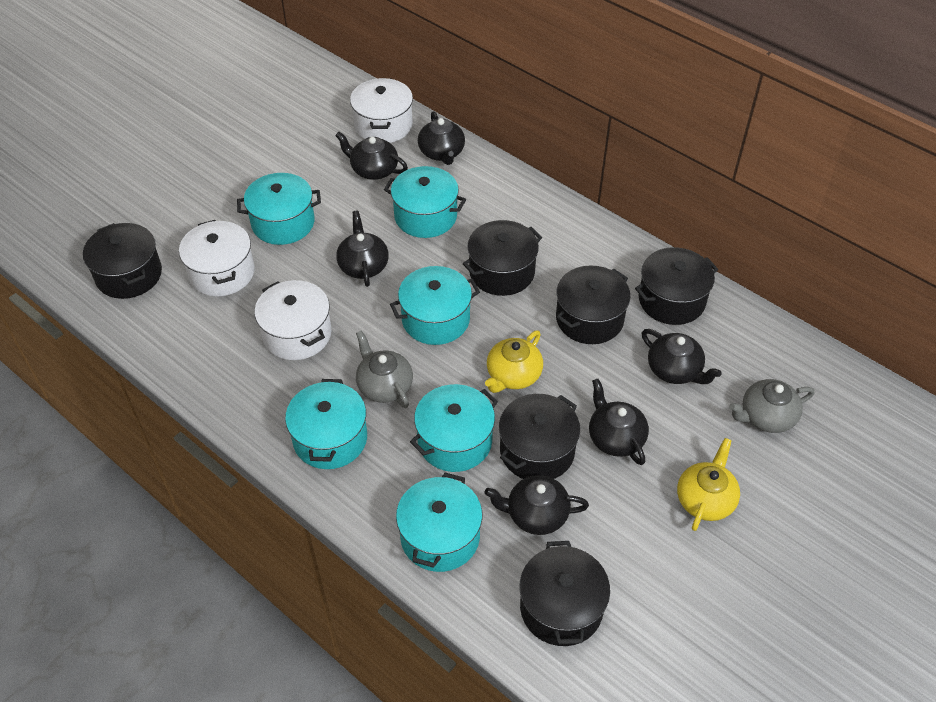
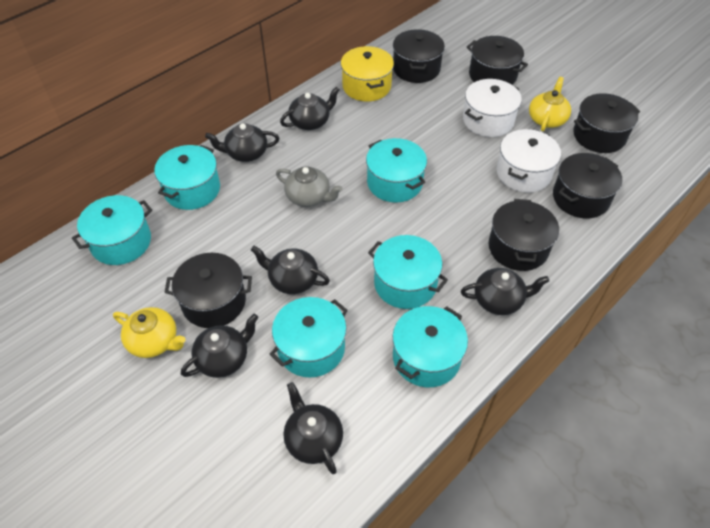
grey teapot: 2 -> 1
white pot: 3 -> 2
yellow pot: 0 -> 1

